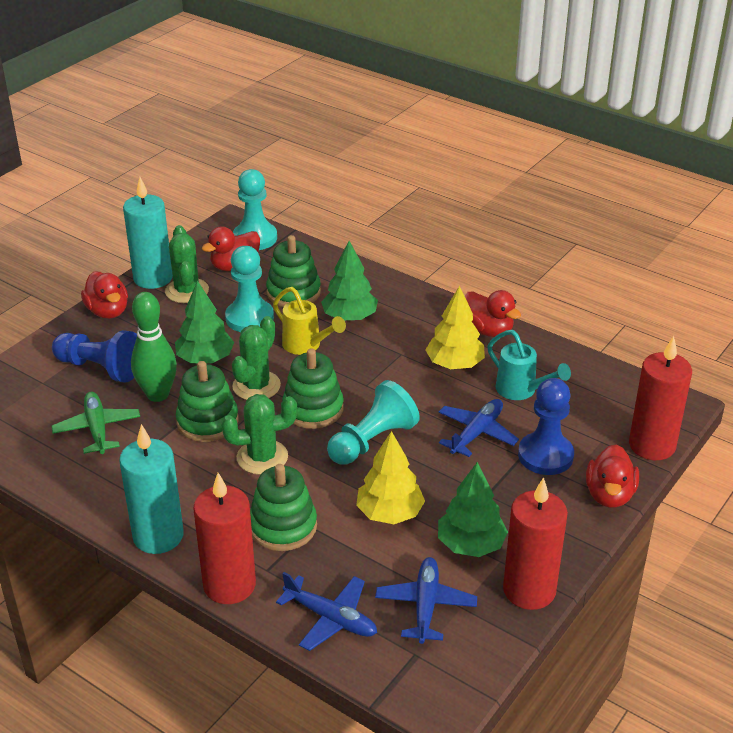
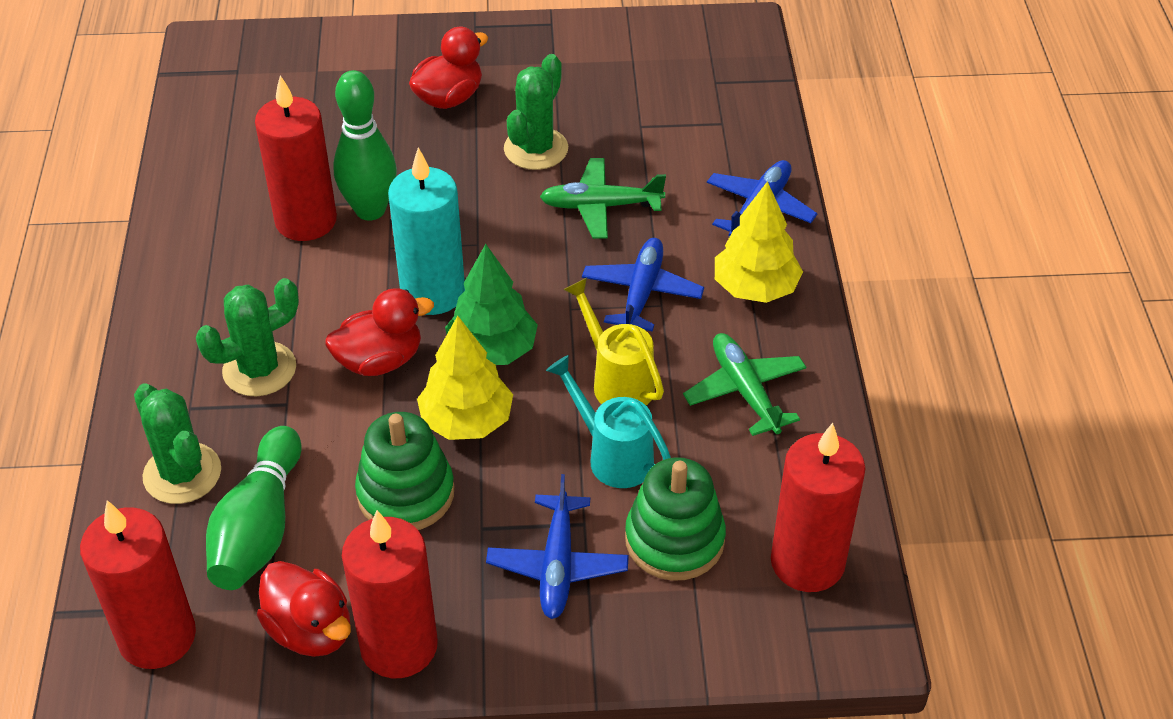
blue pawn: 2 -> 0
green bowling pin: 1 -> 2
green plane: 1 -> 2
green stacking toy: 4 -> 2
green tree: 3 -> 1
red candle: 3 -> 4
red duck: 4 -> 3
turquoise candle: 2 -> 1
turquoise pawn: 3 -> 0

